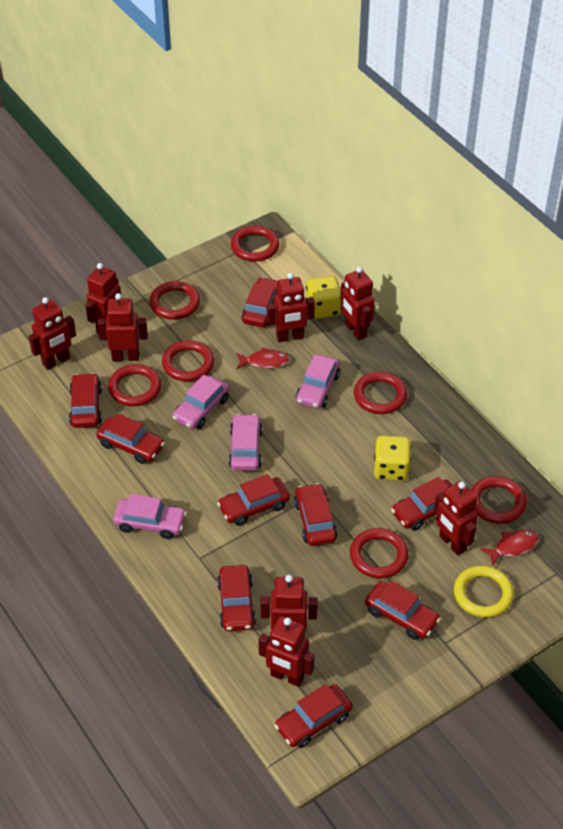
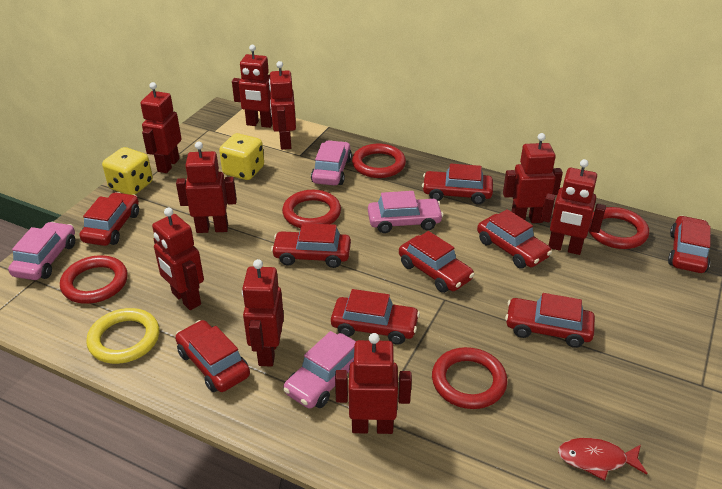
red fish: 2 -> 1
red ring: 7 -> 5
red robot: 8 -> 9

